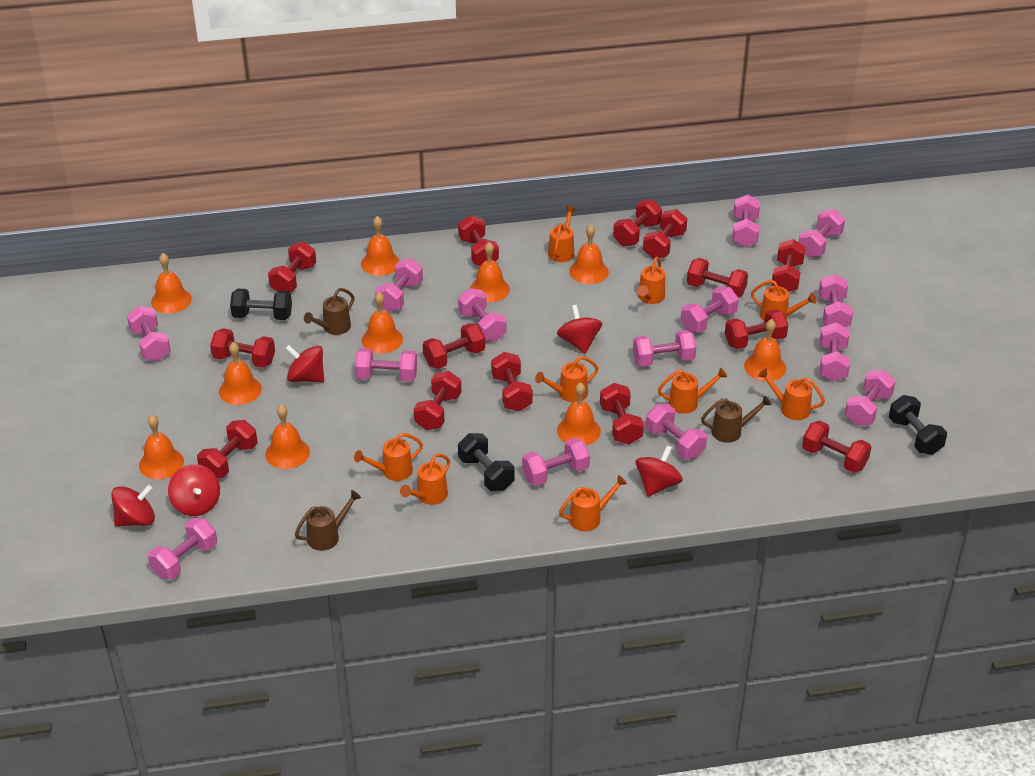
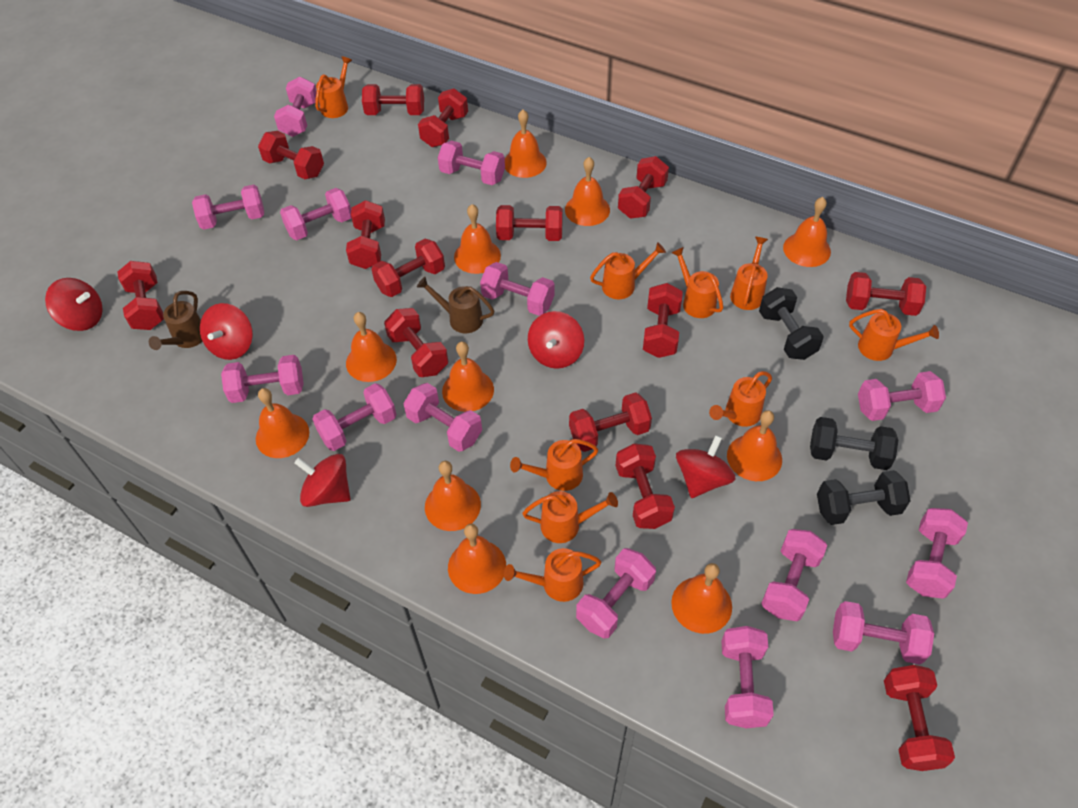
brown watering can: 3 -> 2
orange bell: 10 -> 11

